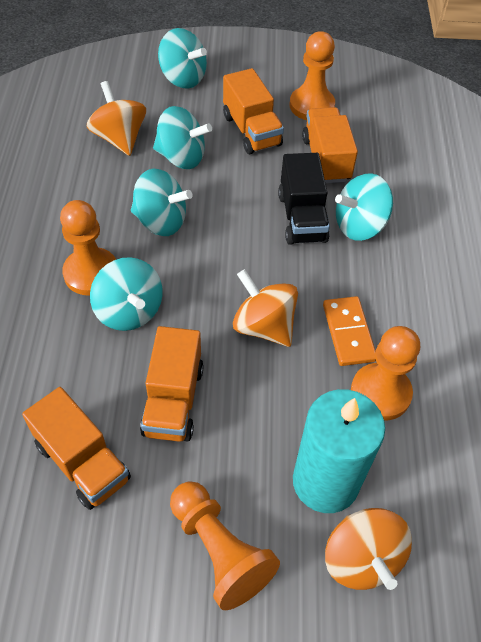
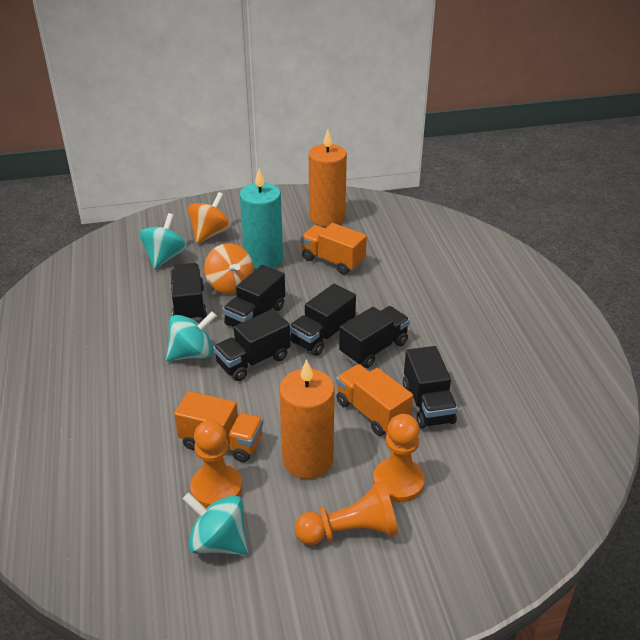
black truck: 1 -> 6
orange candle: 0 -> 2
orange domino: 1 -> 0
orange pawn: 4 -> 3
orange spinning top: 3 -> 2
orange truck: 4 -> 3
turquoise spinning top: 5 -> 3

